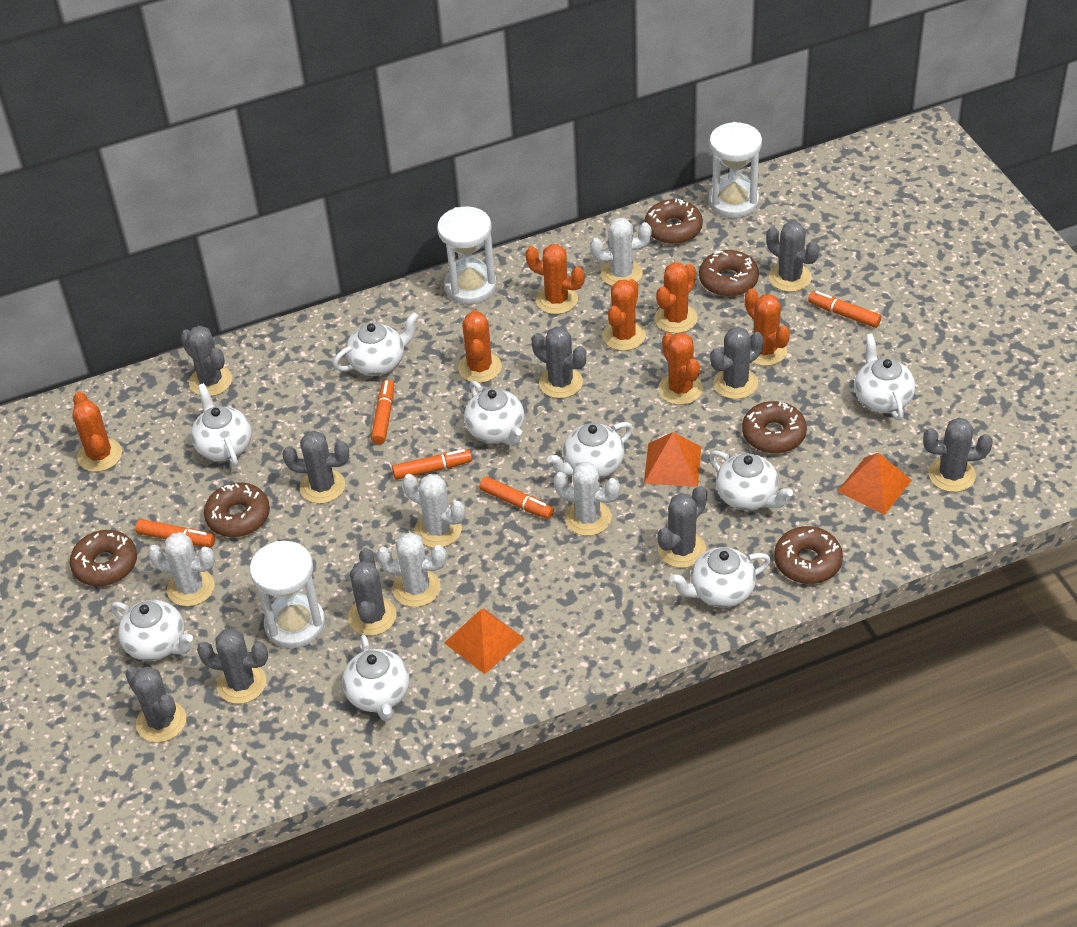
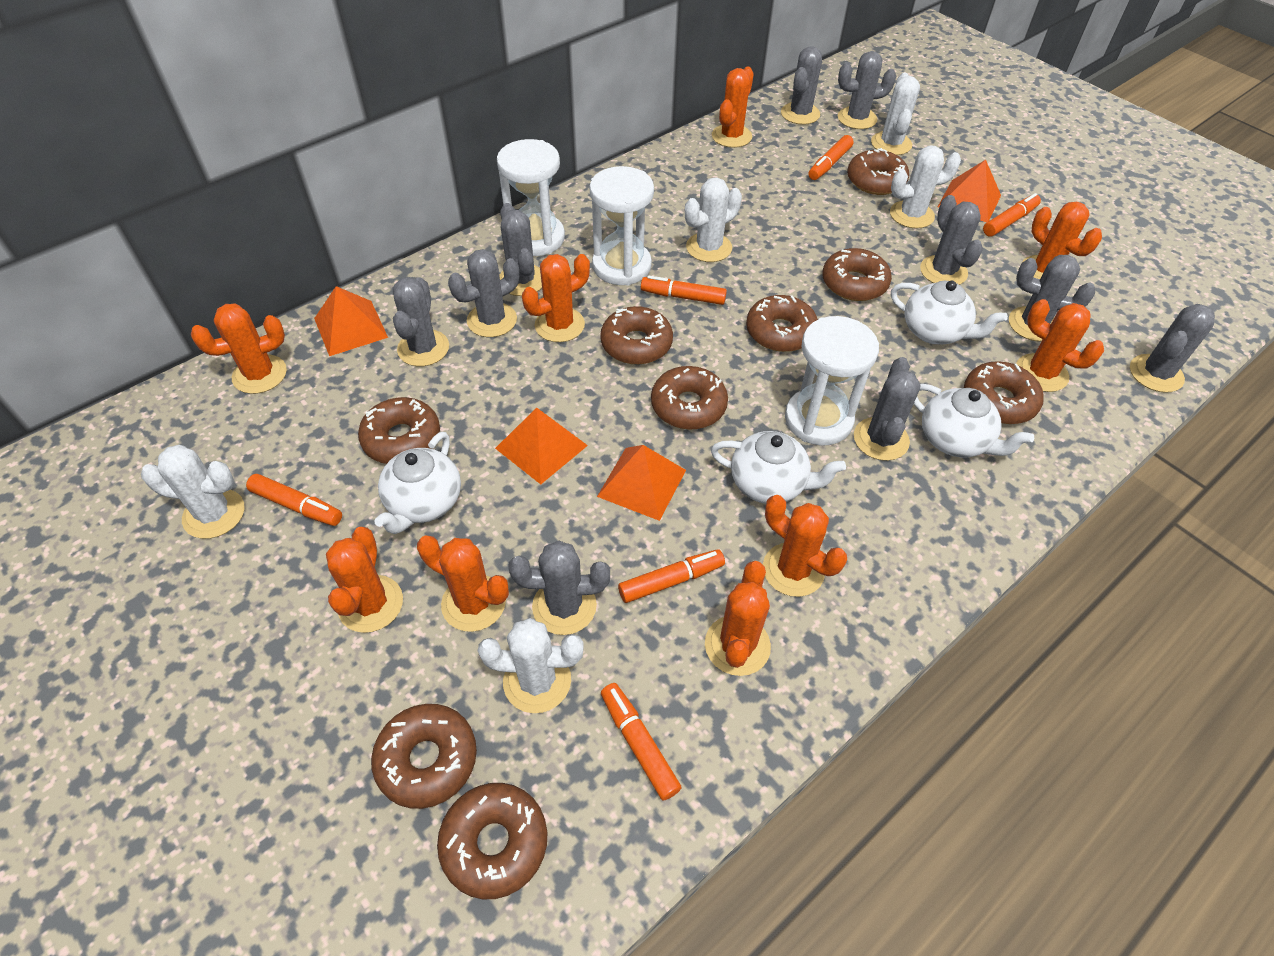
brown donut: 6 -> 9
orange cactus: 7 -> 9
orange marker: 5 -> 6
orange pyramid: 3 -> 4
white teapot: 9 -> 4

